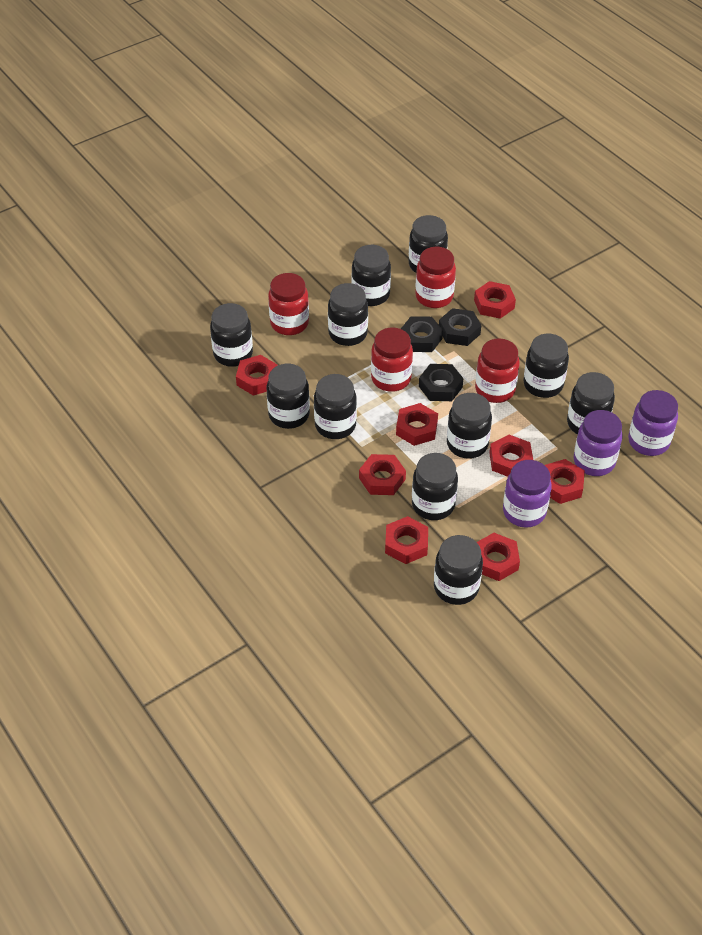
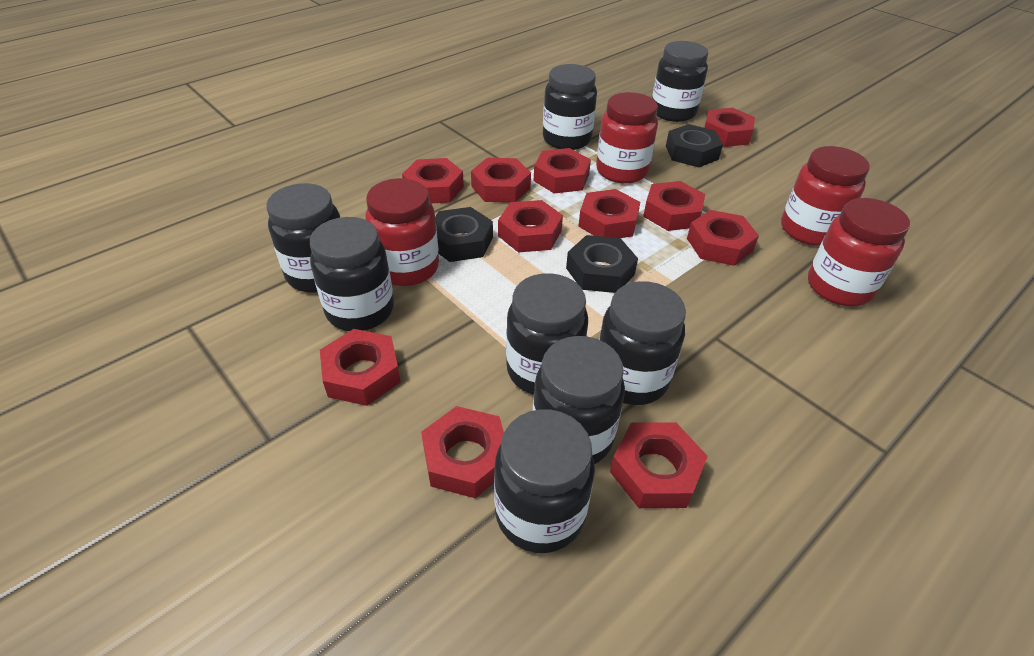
black jar: 11 -> 8
purple jar: 3 -> 0
red nut: 8 -> 11

